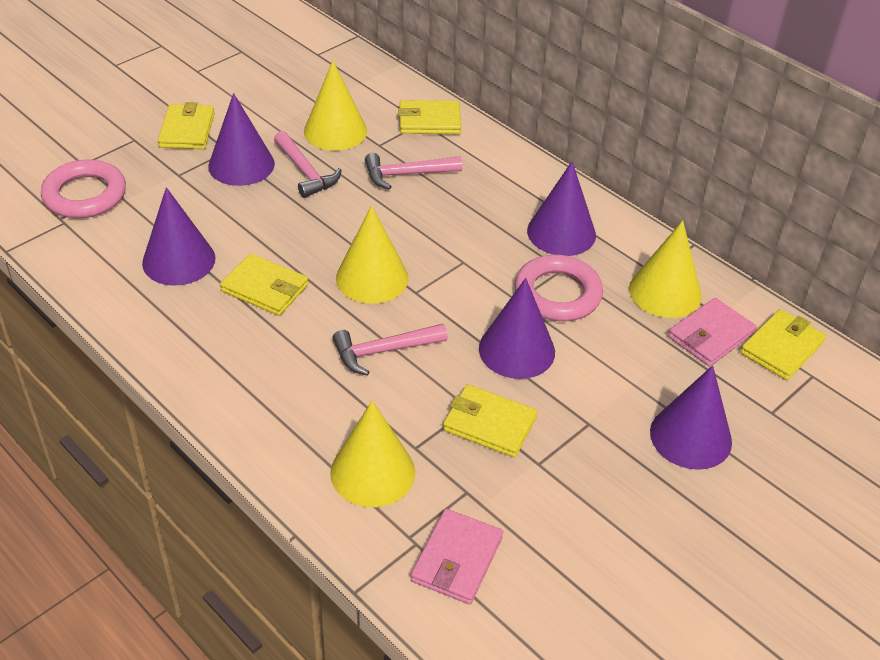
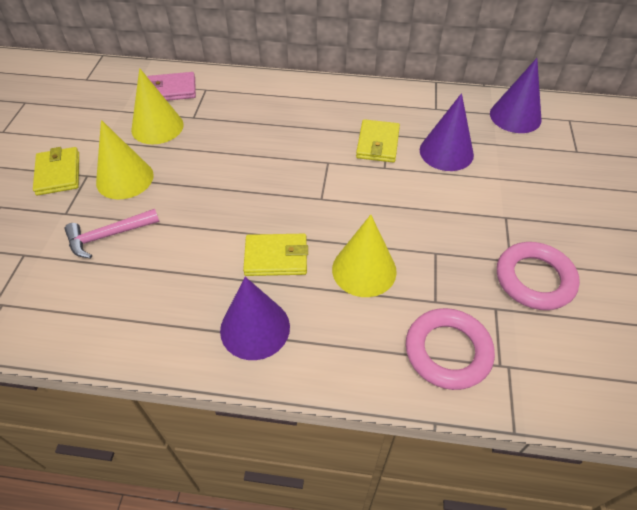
pink hammer: 3 -> 1
pink wallet: 2 -> 1
purple cone: 5 -> 3
yellow cone: 4 -> 3
yellow wallet: 5 -> 3

